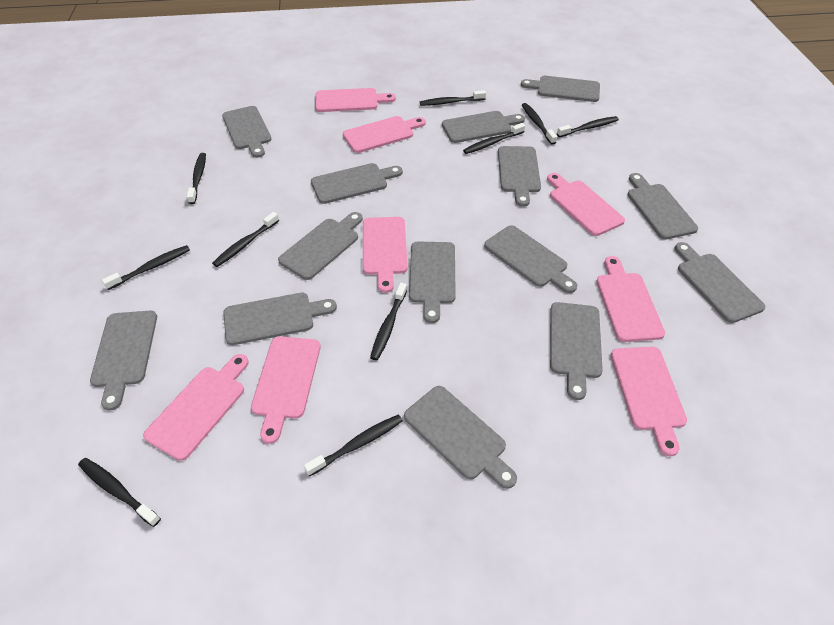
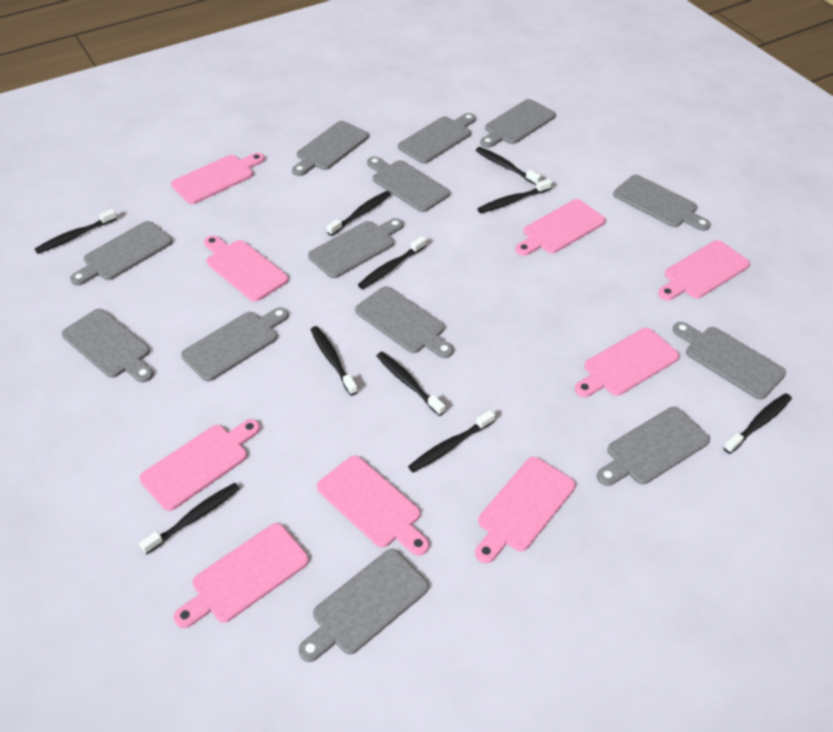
grey cutting board: 14 -> 13
pink cutting board: 8 -> 9

